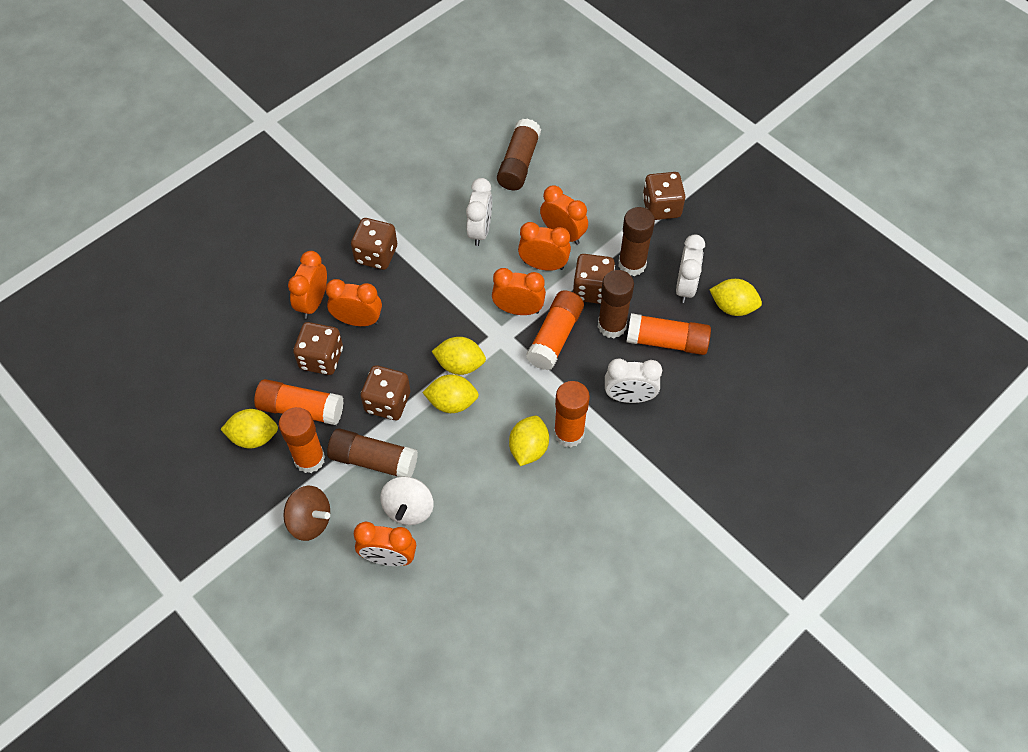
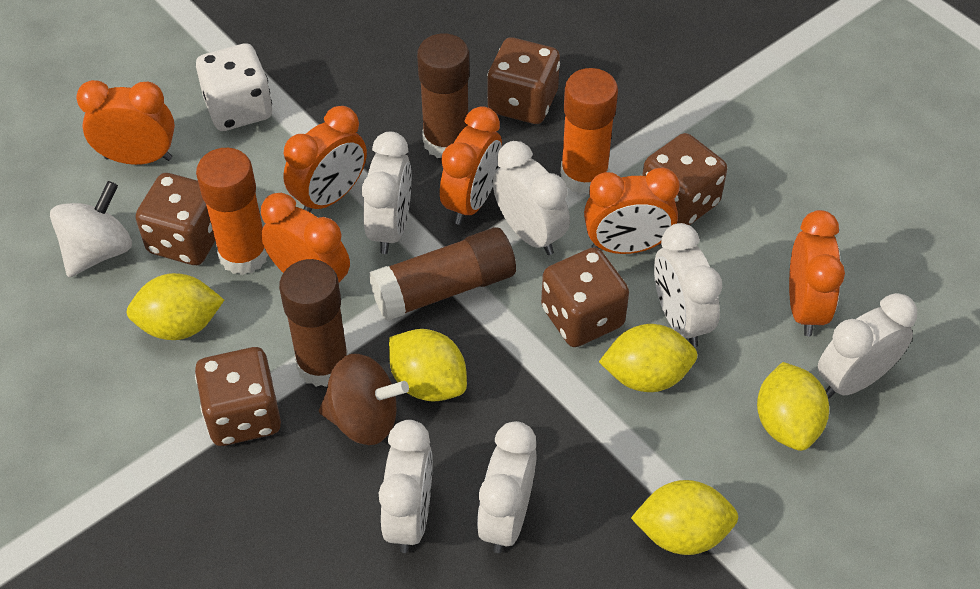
brown glue stick: 4 -> 3
orange glue stick: 5 -> 2
white clock: 3 -> 6
white dice: 0 -> 1

